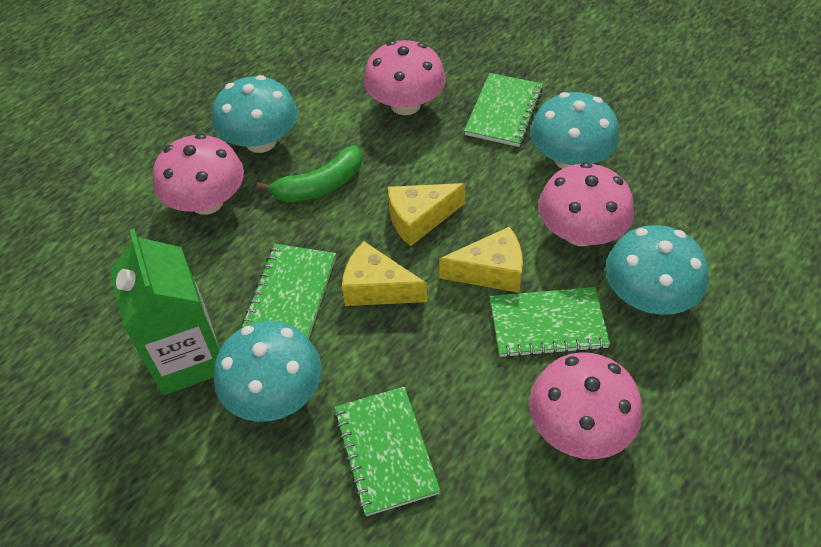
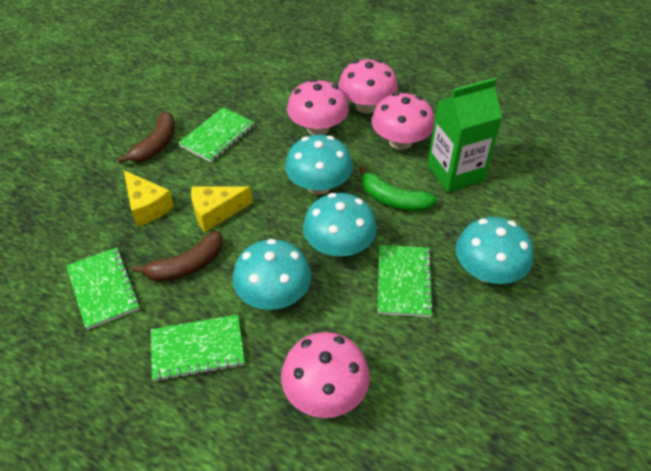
brown banana: 0 -> 2
yellow cheese: 3 -> 2

